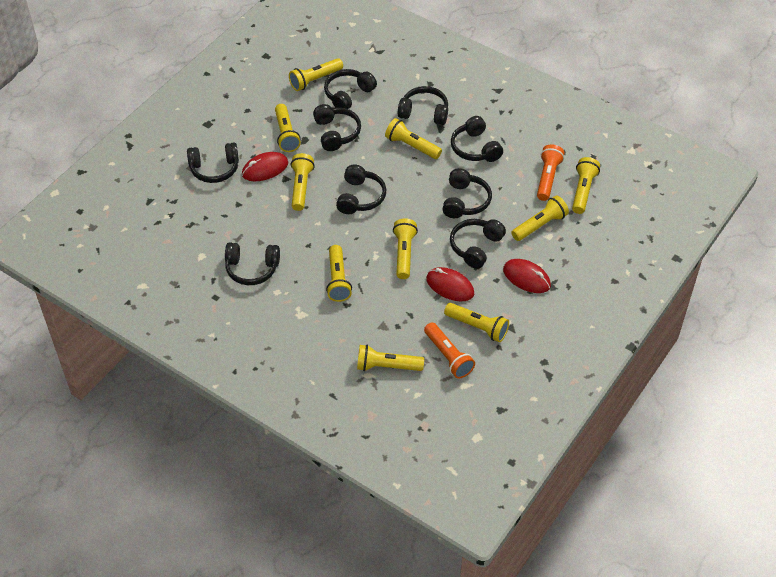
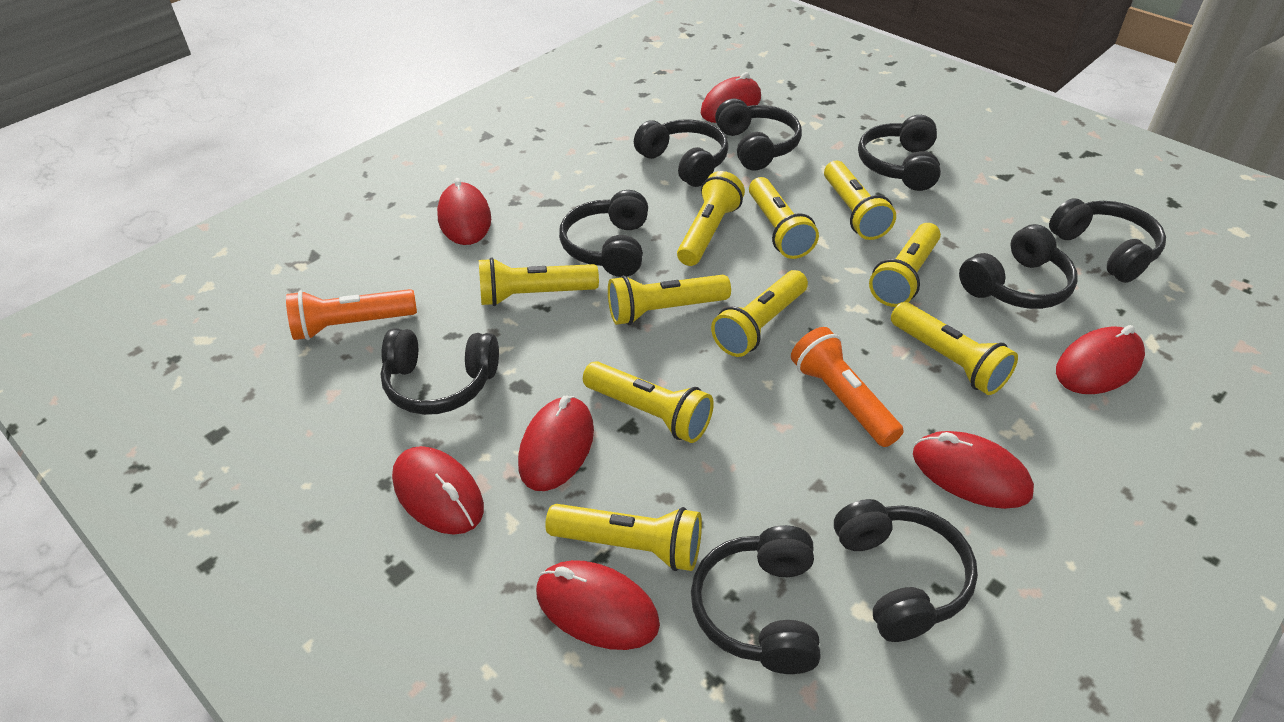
red mouse: 3 -> 7

